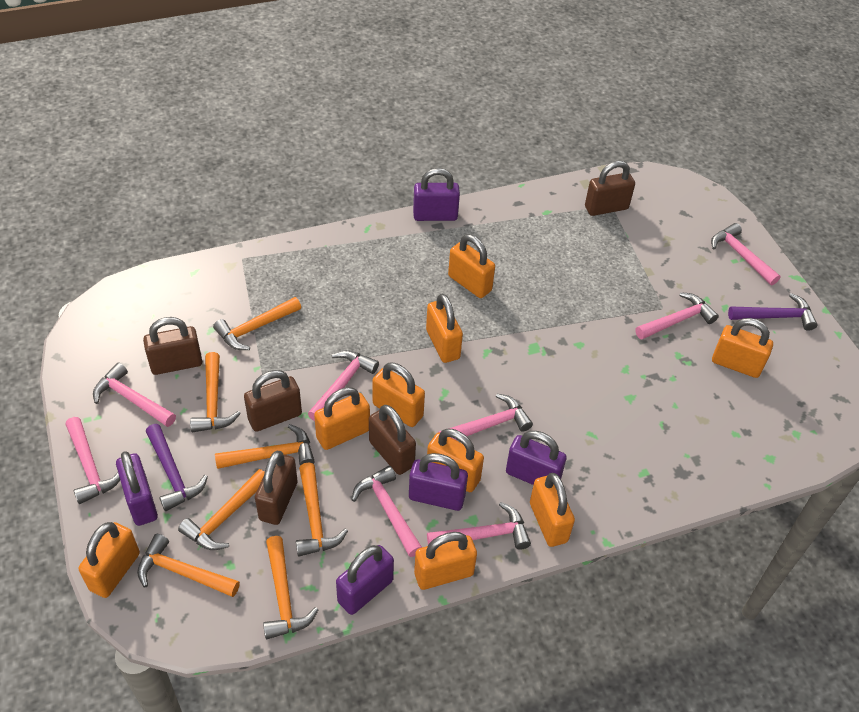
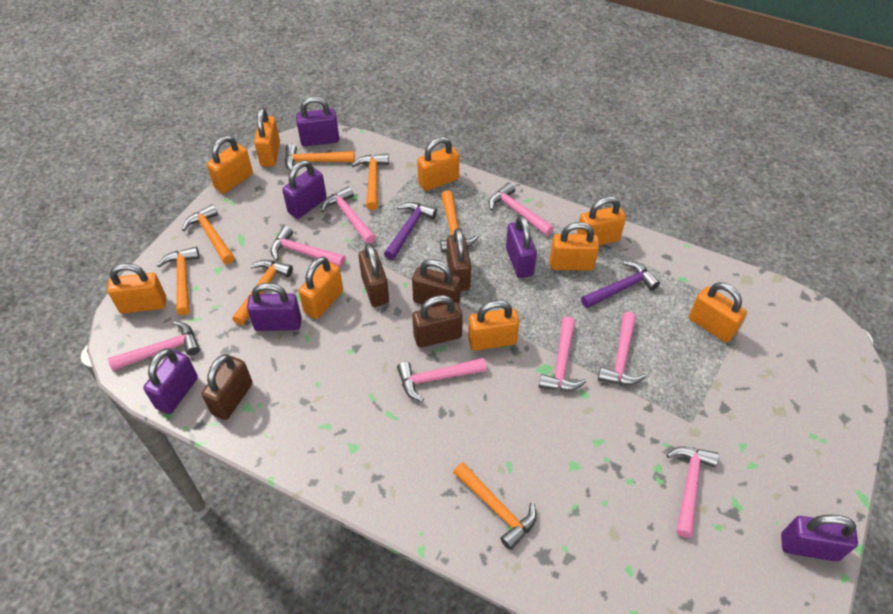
purple padlock: 5 -> 6

